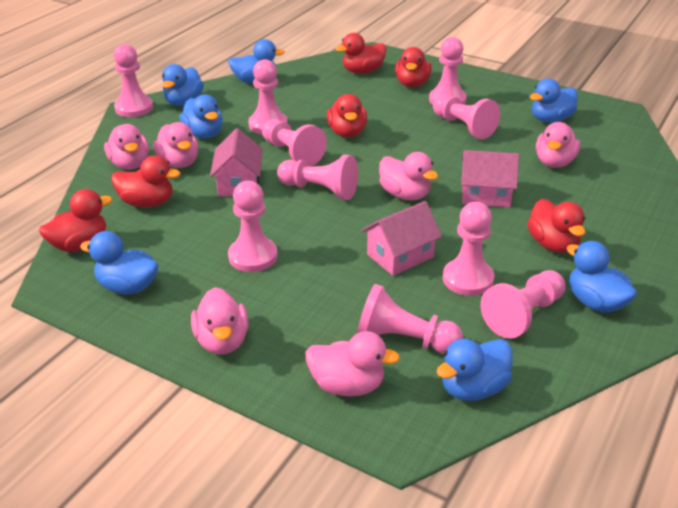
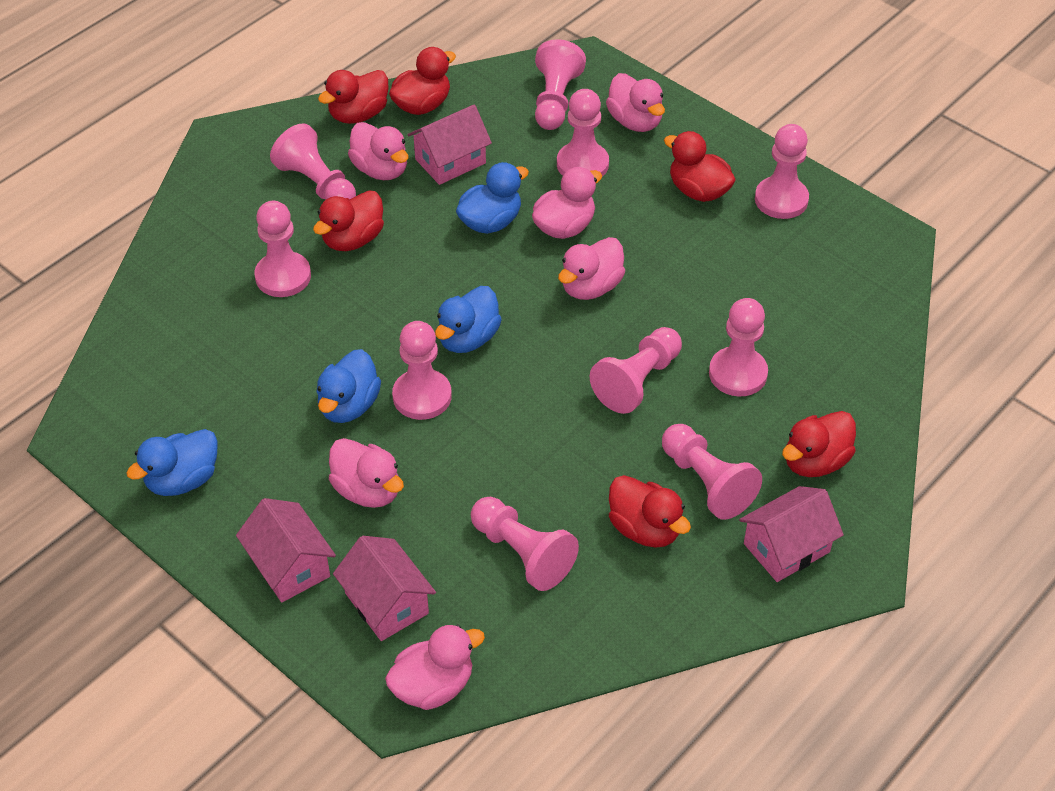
blue duck: 7 -> 4
pink house: 3 -> 4

